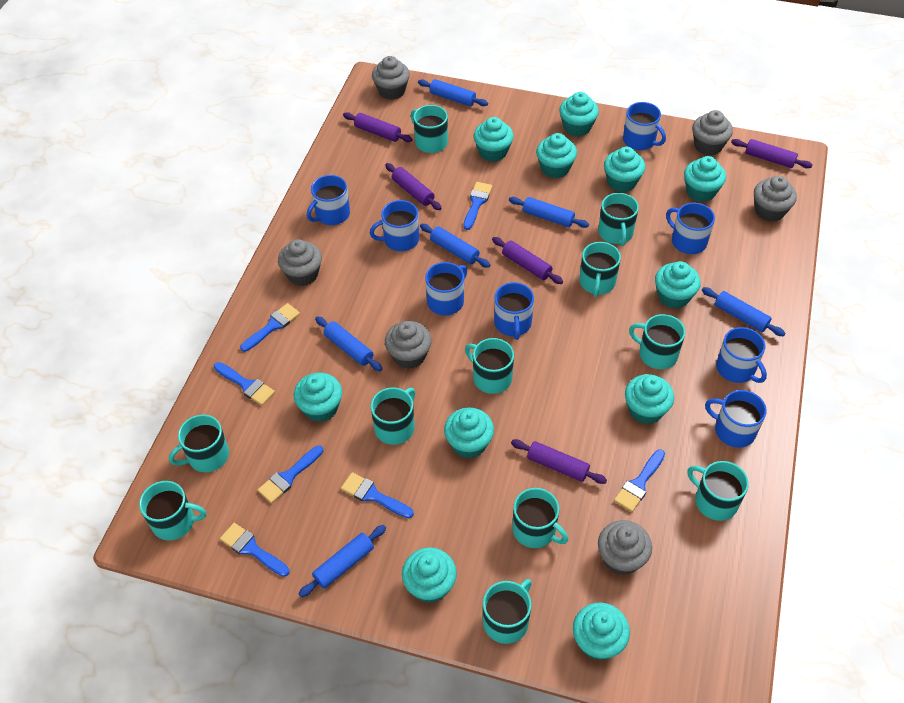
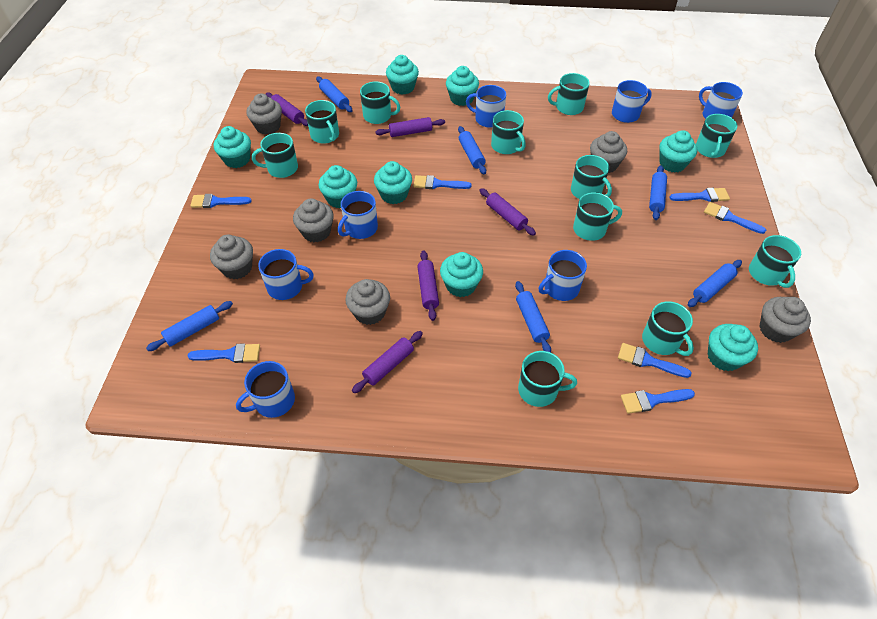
blue mug: 8 -> 7
turquoise cupcake: 11 -> 8

